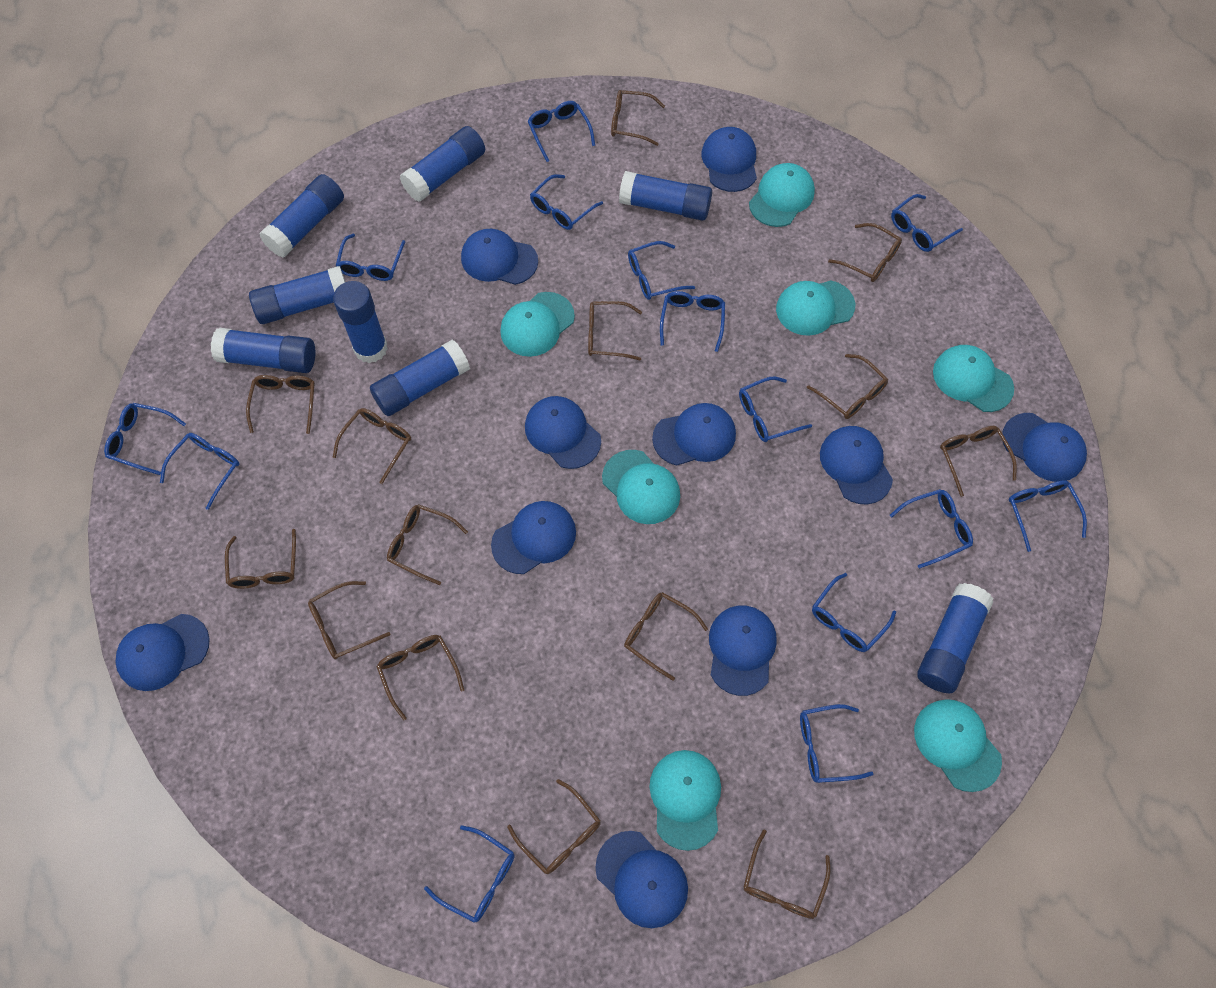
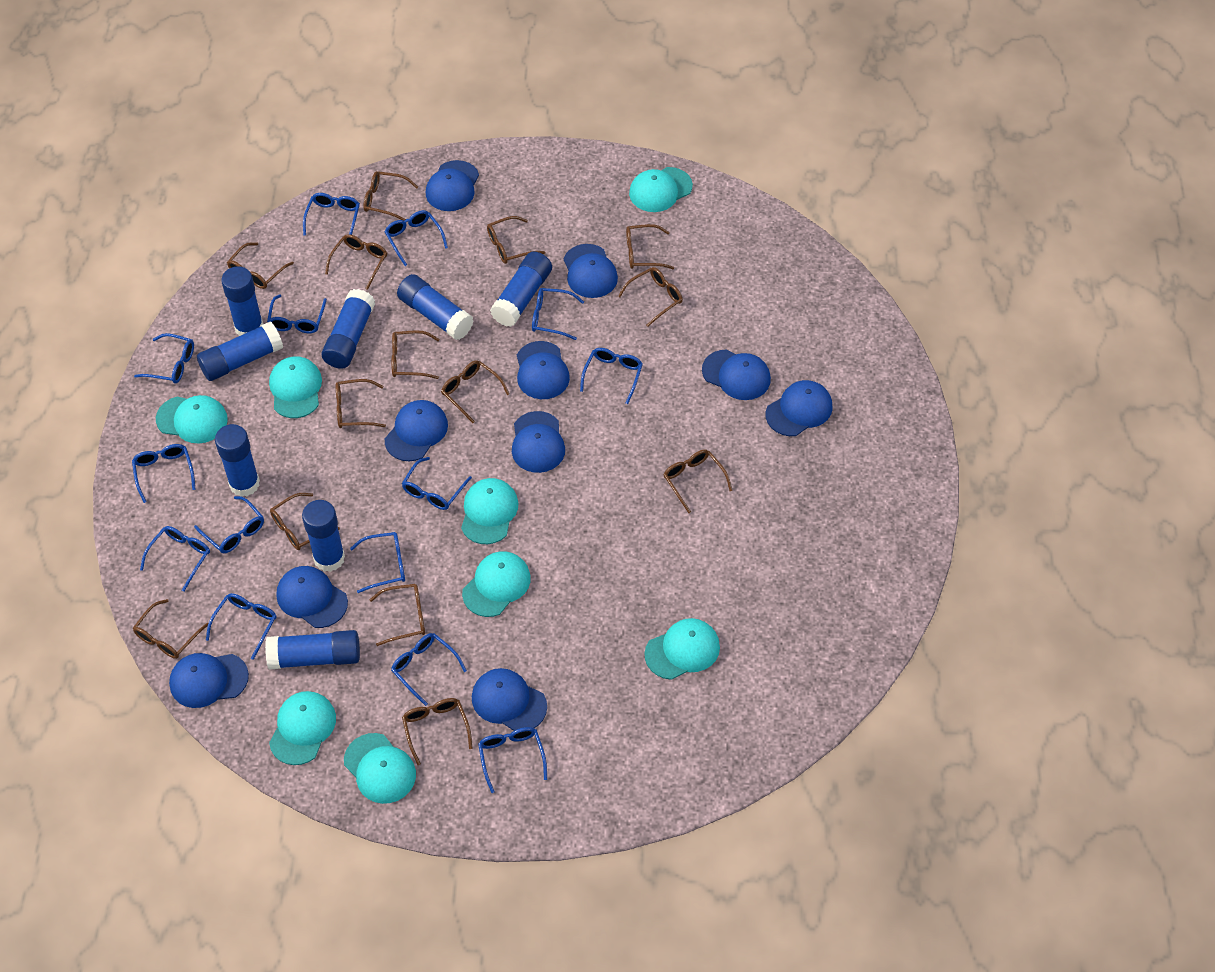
turquoise cap: 7 -> 8

